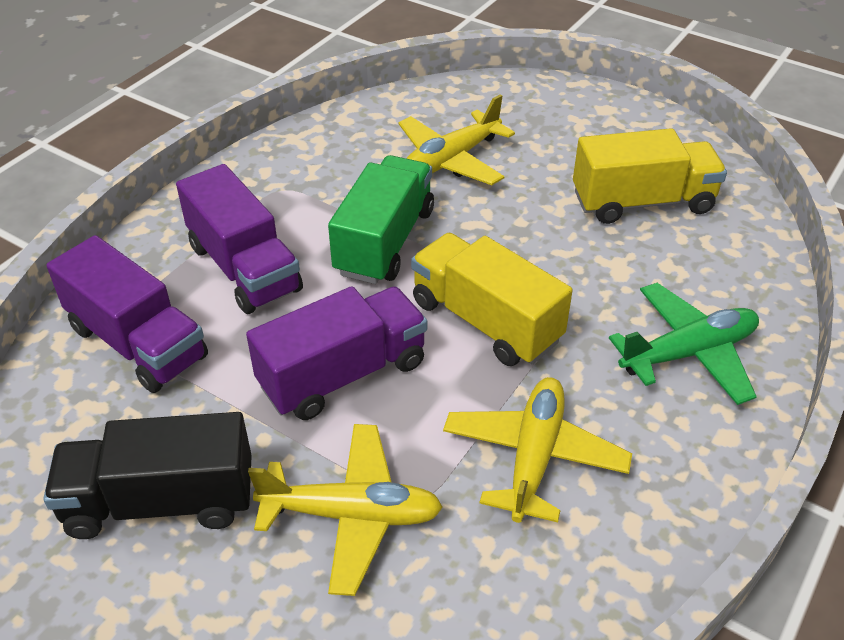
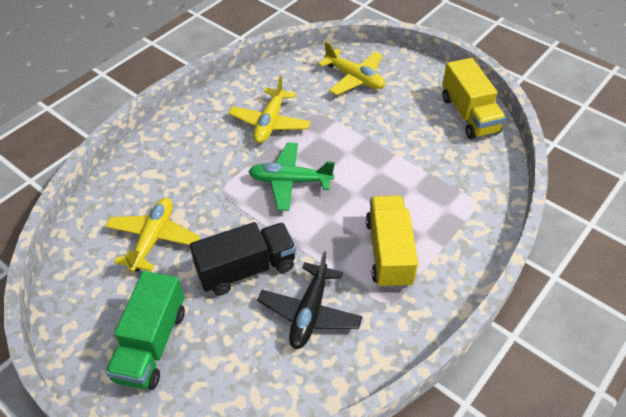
black plane: 0 -> 1
purple truck: 3 -> 0

